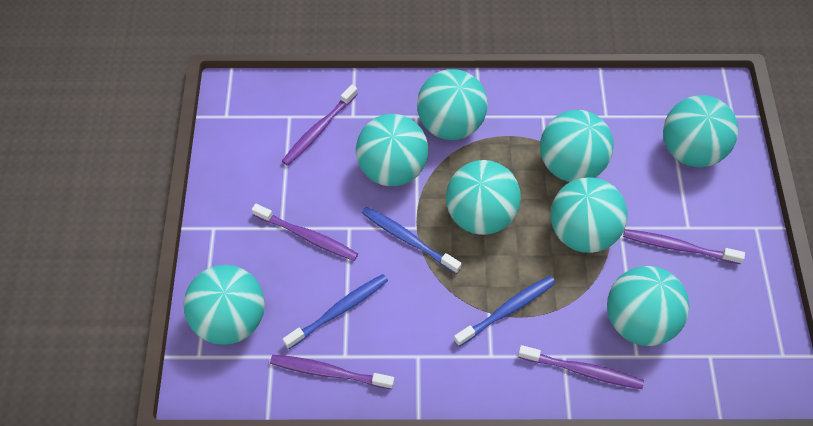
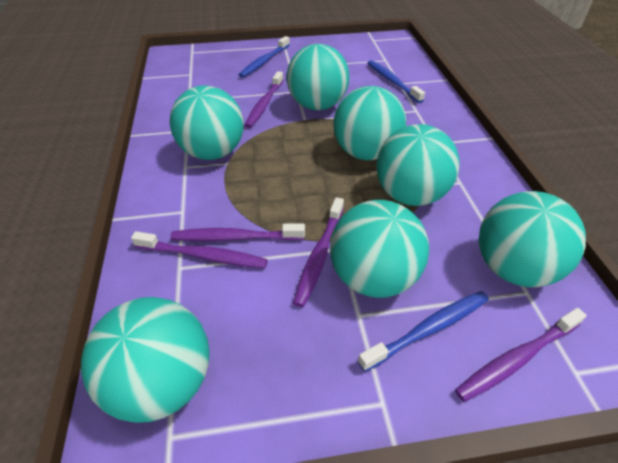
turquoise ball: 8 -> 7

